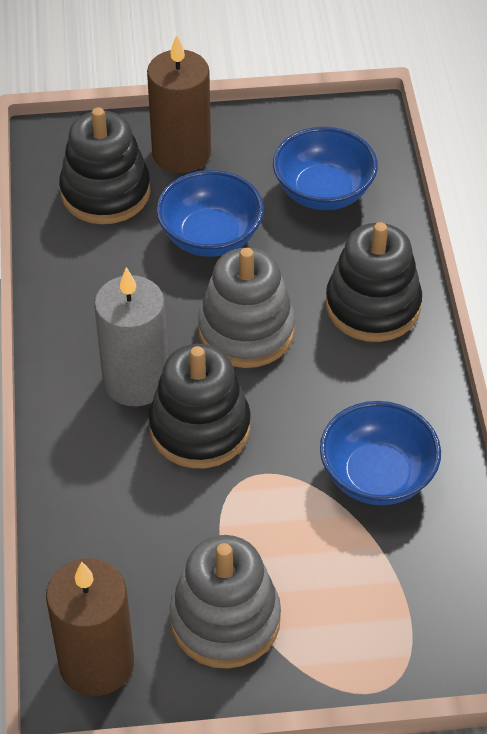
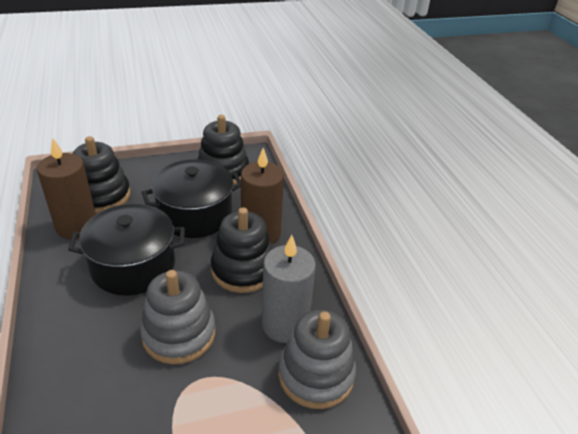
black pot: 0 -> 2
blue bowl: 3 -> 0

